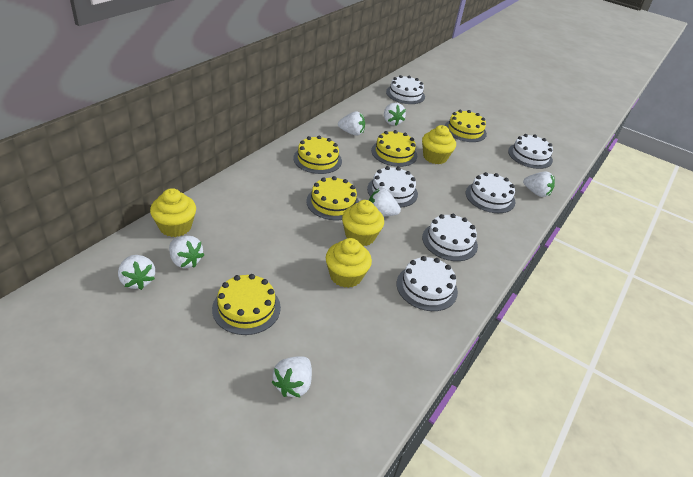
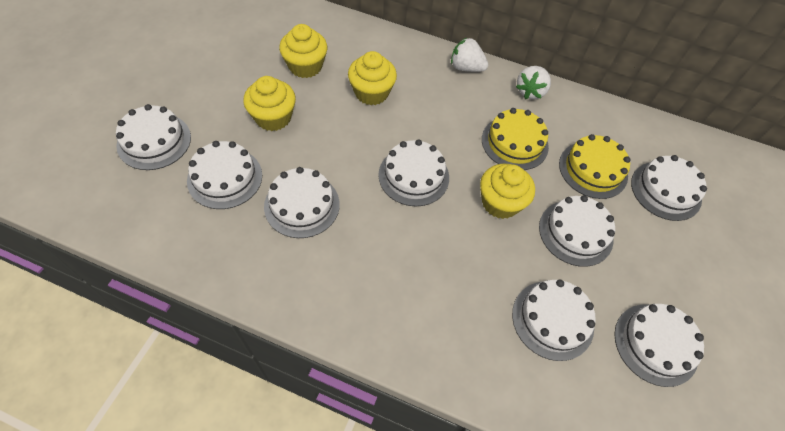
white cake: 6 -> 8
white strawberry: 7 -> 2
yellow cake: 5 -> 2

